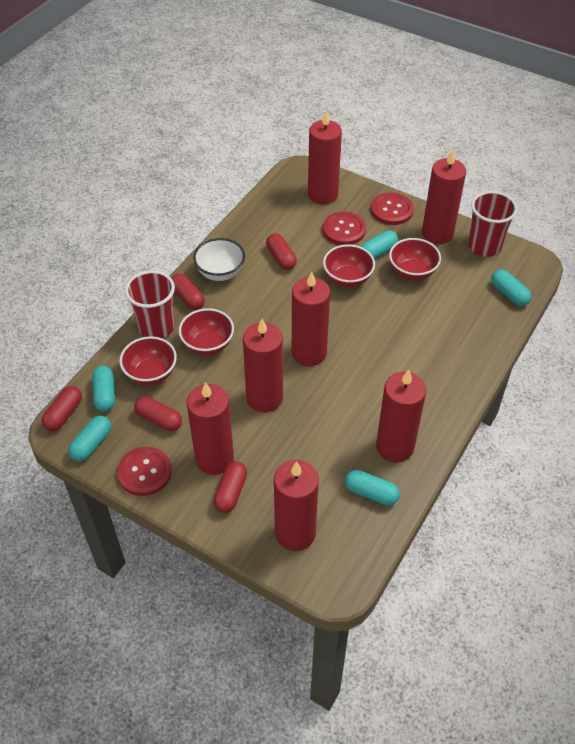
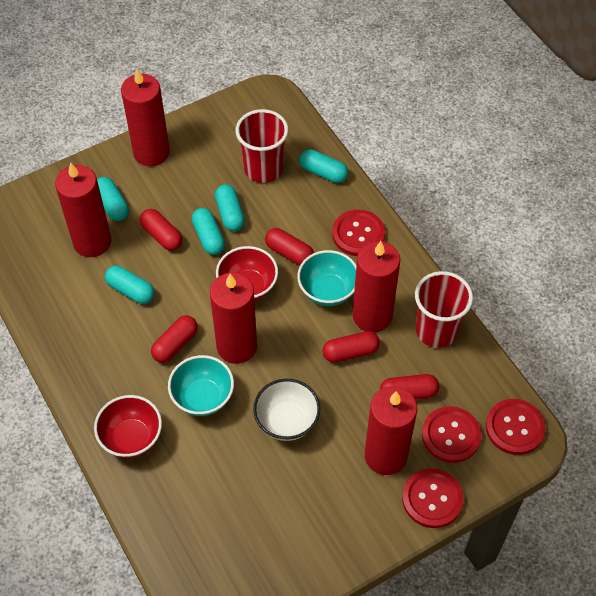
red bowl: 4 -> 2
red button: 3 -> 4
red candle: 7 -> 5
turquoise bowl: 0 -> 2

